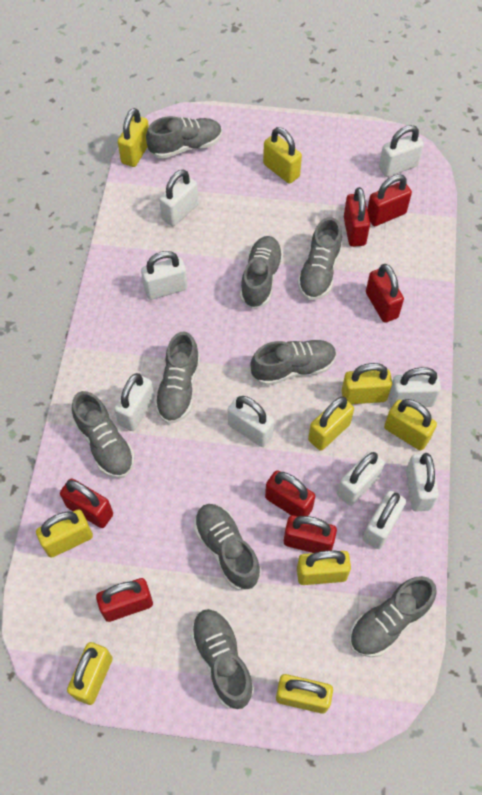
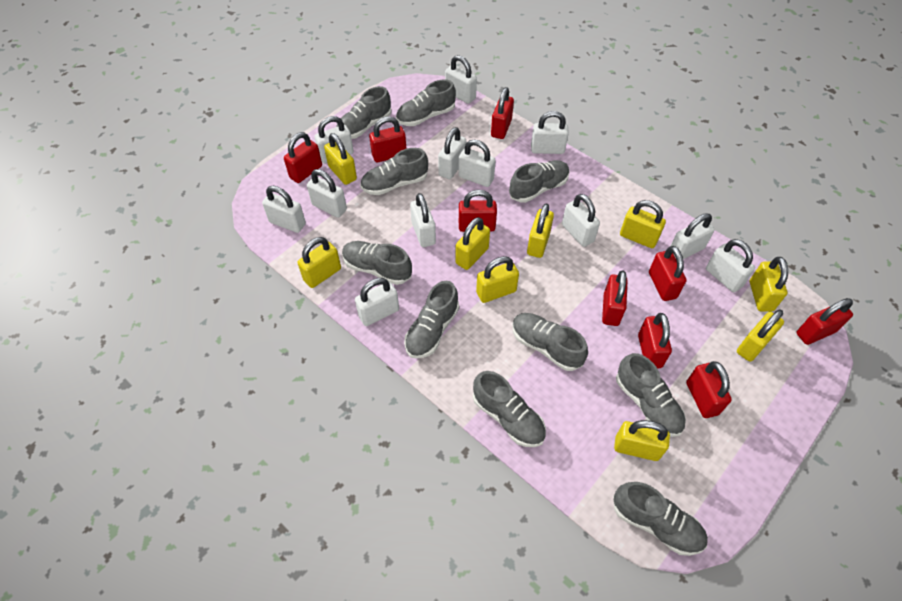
grey shoe: 9 -> 10
red padlock: 7 -> 9
white padlock: 9 -> 12

